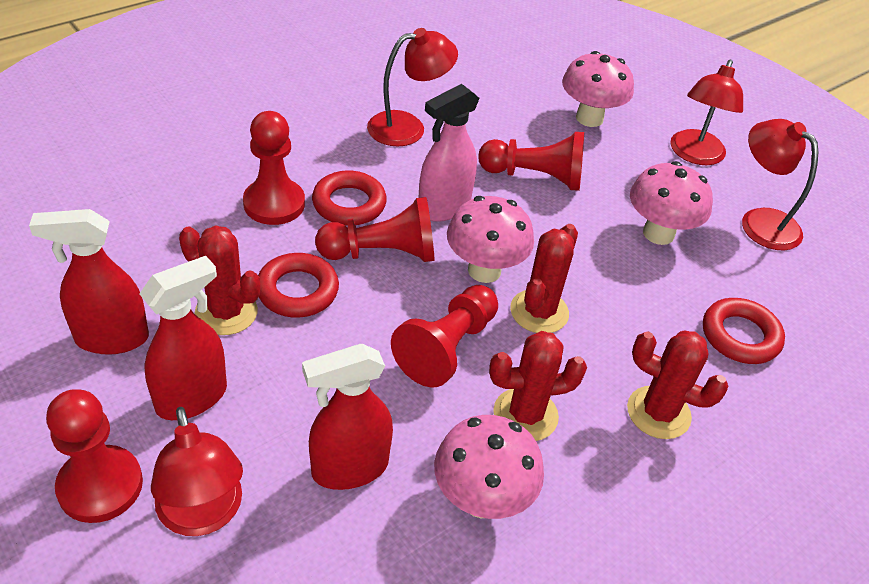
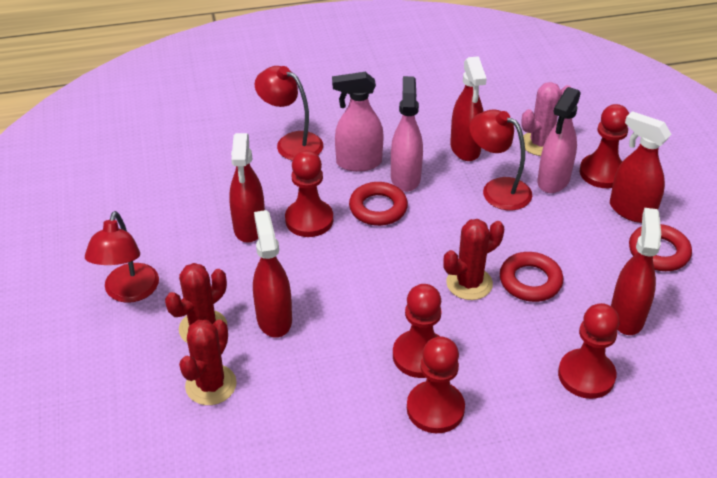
pink cactus: 0 -> 1
pink mushroom: 4 -> 0
pink spray bottle: 1 -> 3
red cactus: 4 -> 3
red lamp: 4 -> 3
red spray bottle: 3 -> 5

